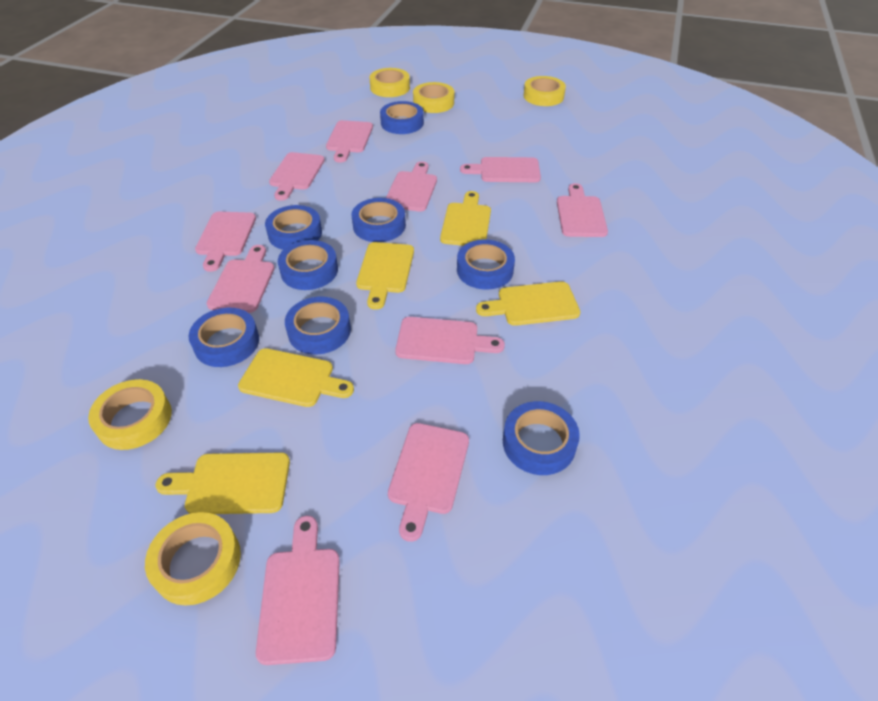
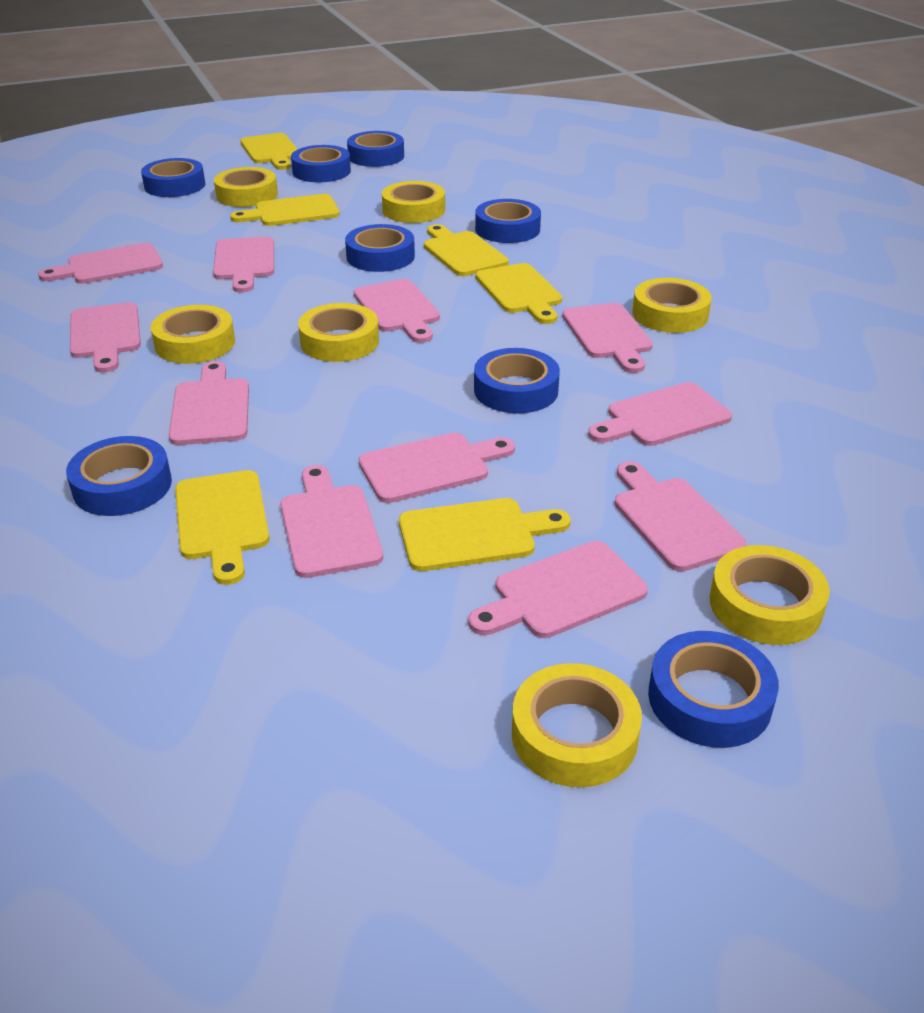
pink cutting board: 10 -> 11
yellow cutting board: 5 -> 6
yellow tape: 5 -> 7

